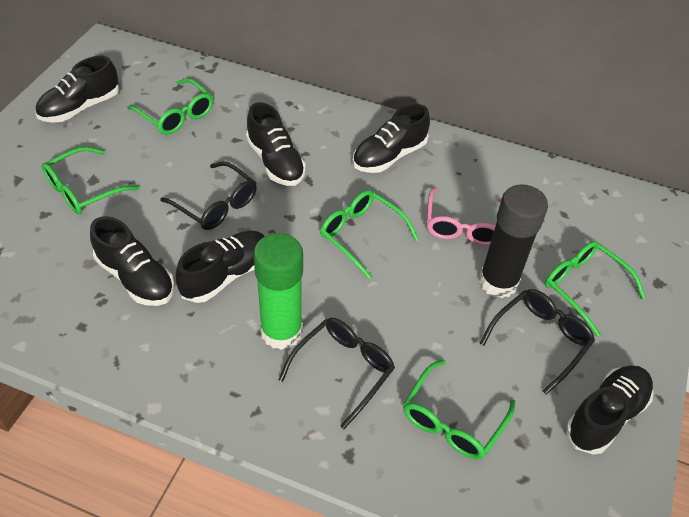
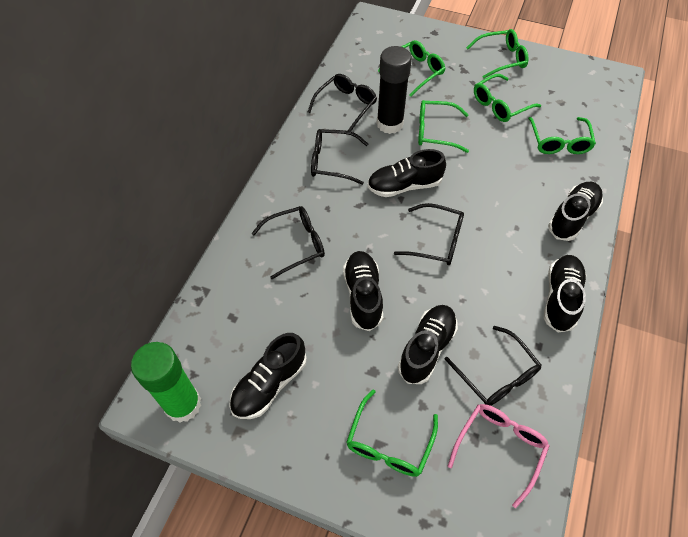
black glasses: 3 -> 5
green glasses: 5 -> 6

